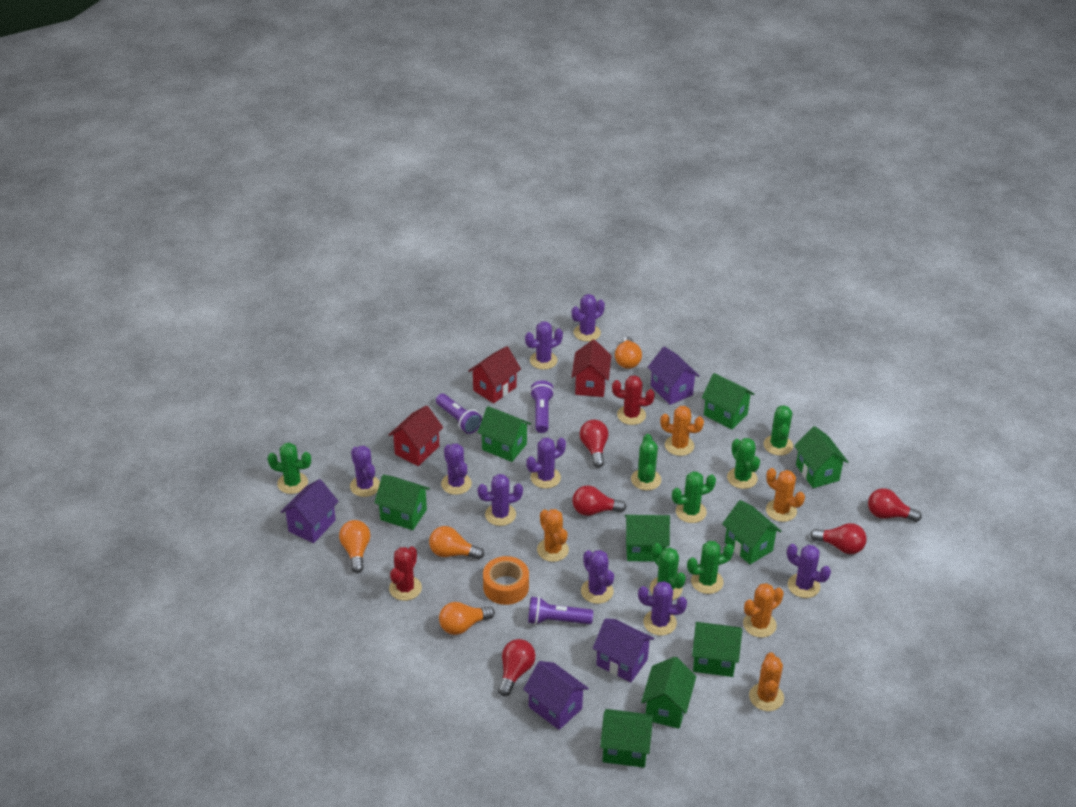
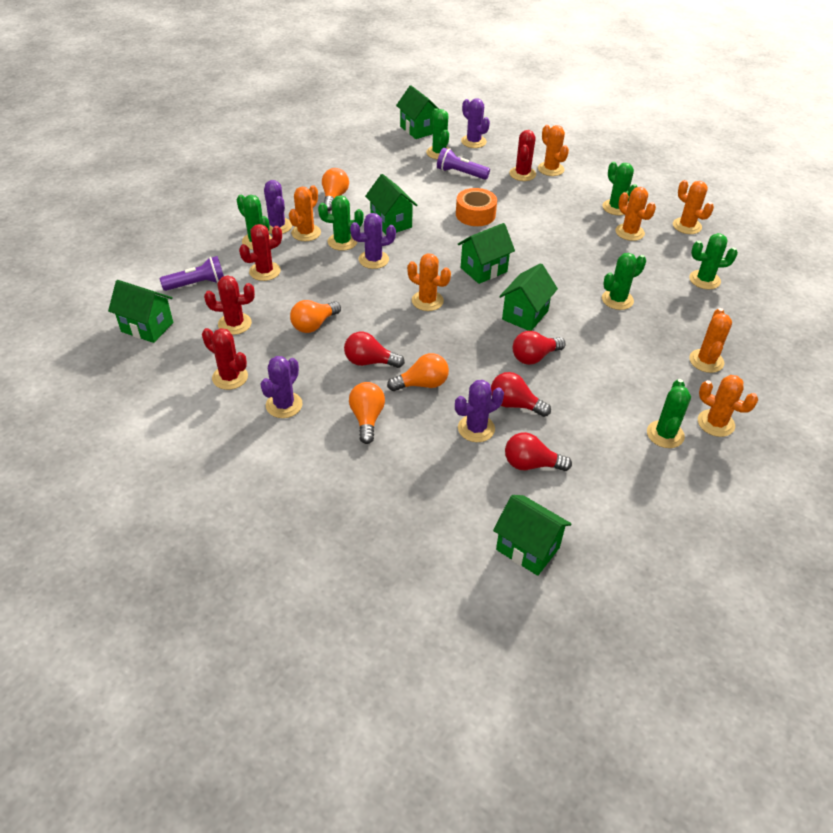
green house: 9 -> 6
orange cactus: 5 -> 7
purple cactus: 9 -> 5
purple flashlight: 3 -> 2
purple house: 4 -> 0
red cactus: 2 -> 4
red house: 3 -> 0
red light bulb: 5 -> 4

